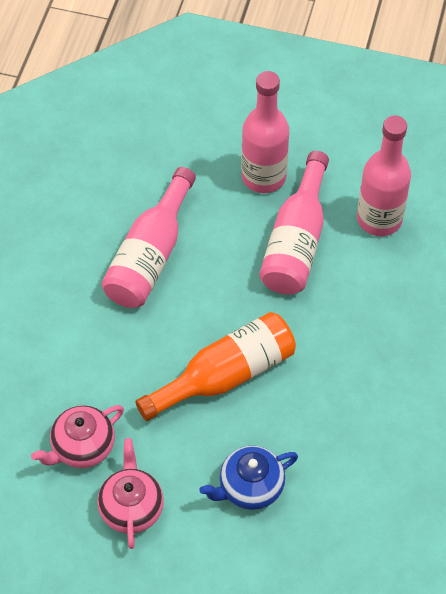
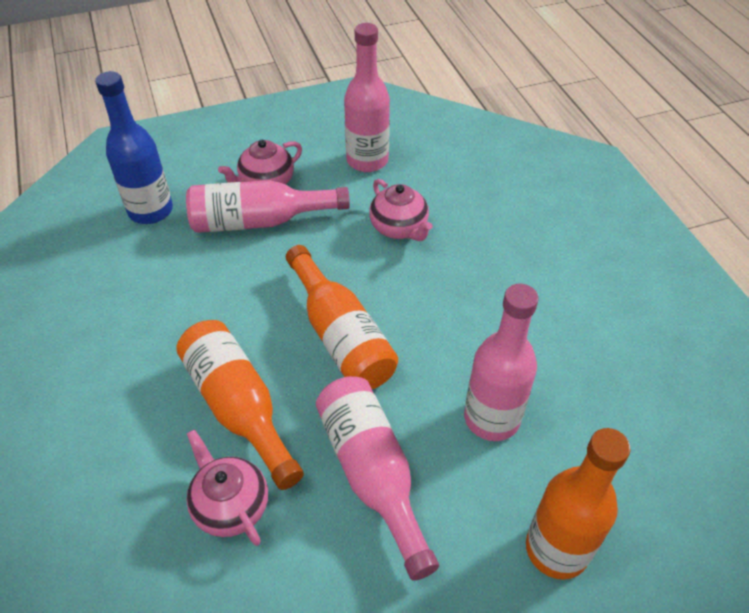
blue bottle: 0 -> 1
blue teapot: 1 -> 0
orange bottle: 1 -> 3
pink teapot: 2 -> 3

